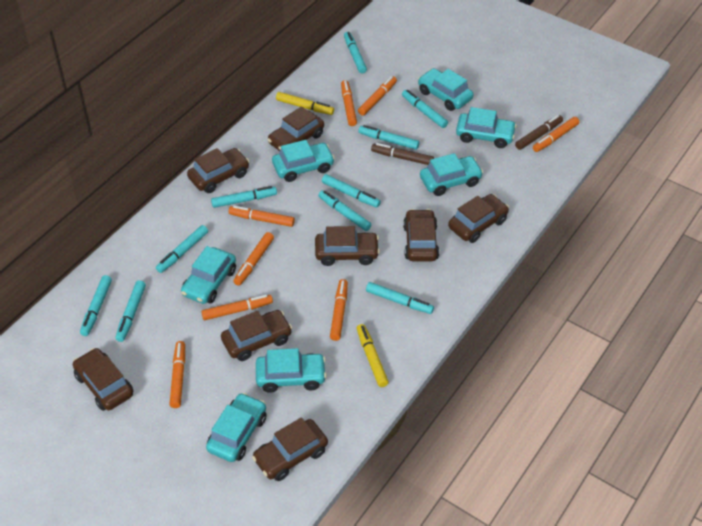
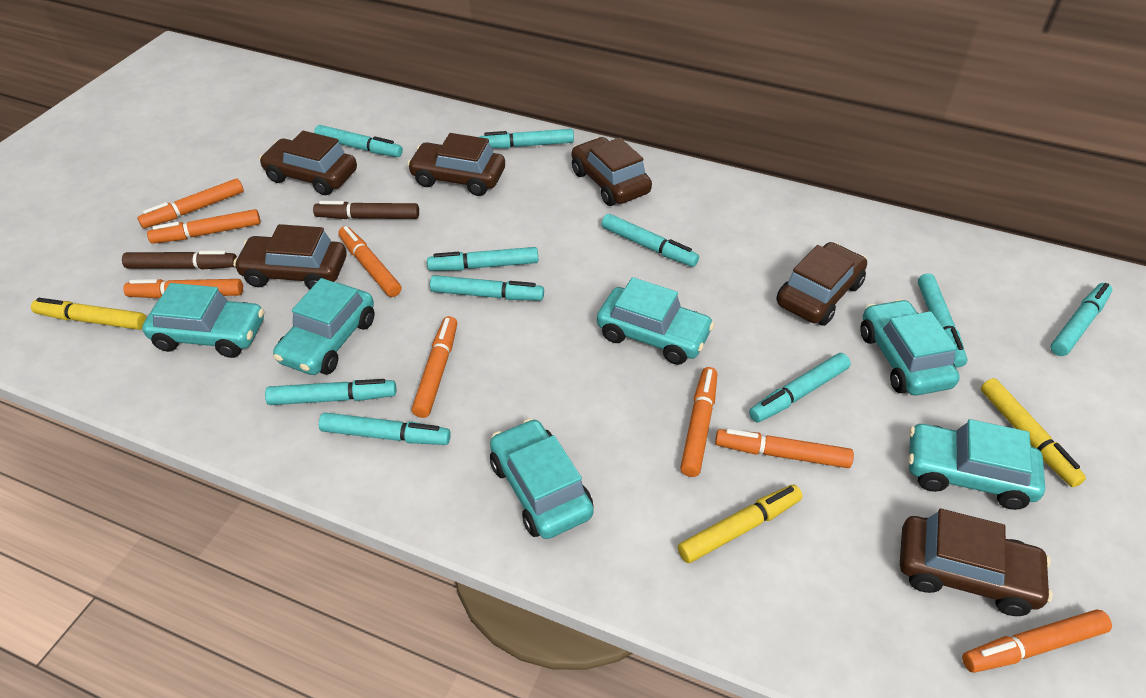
brown car: 8 -> 6
turquoise car: 7 -> 6
yellow marker: 2 -> 3

